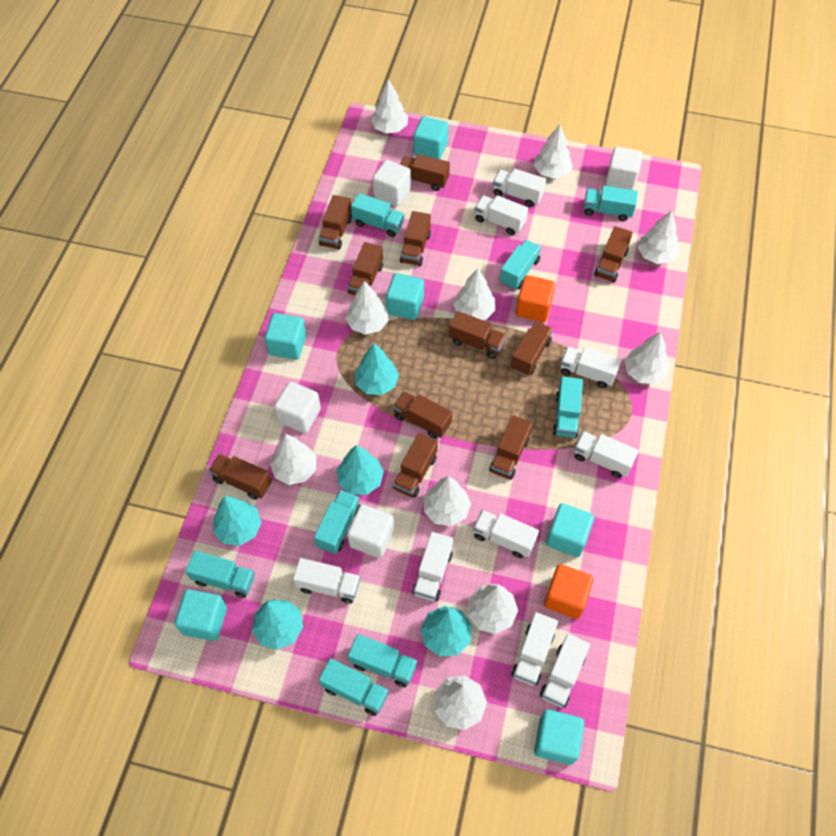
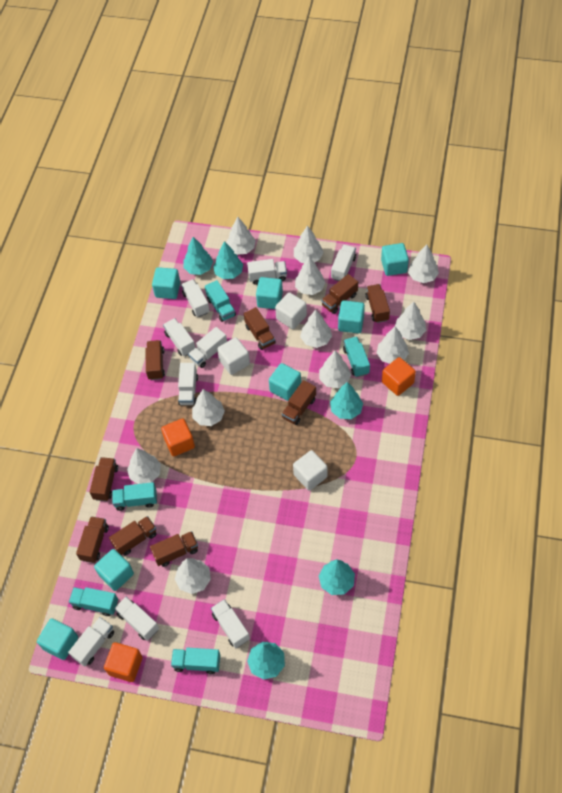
brown truck: 11 -> 9
orange cube: 2 -> 3
turquoise cube: 6 -> 7
turquoise truck: 8 -> 5
white cube: 4 -> 3
white tree: 10 -> 11

